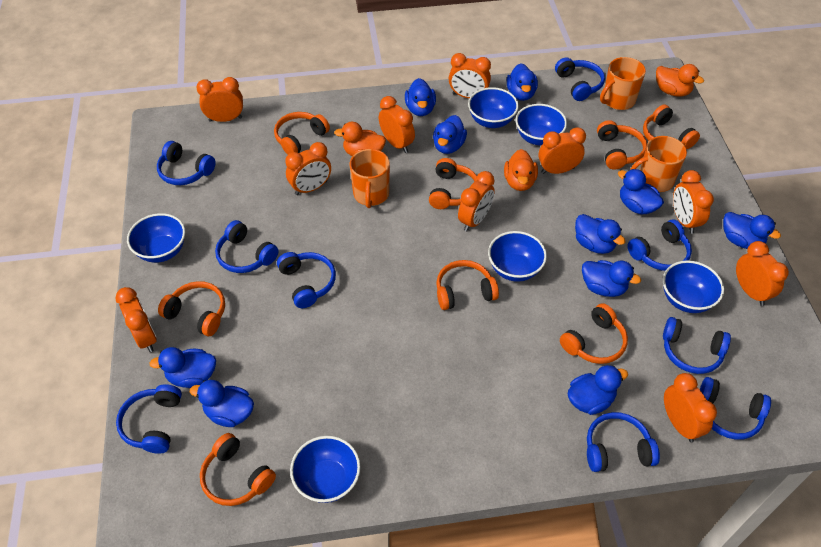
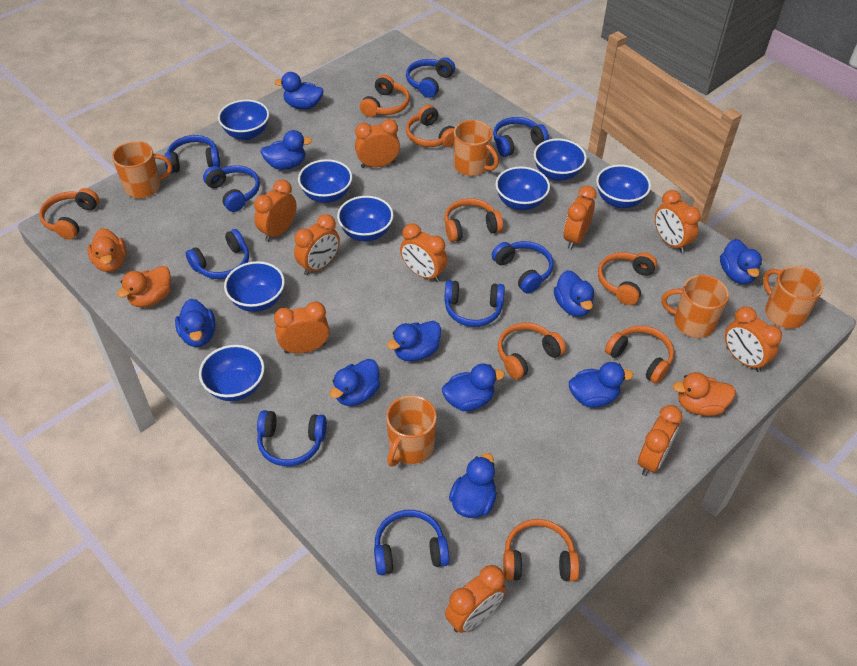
blue bowl: 6 -> 8
orange mug: 3 -> 5

